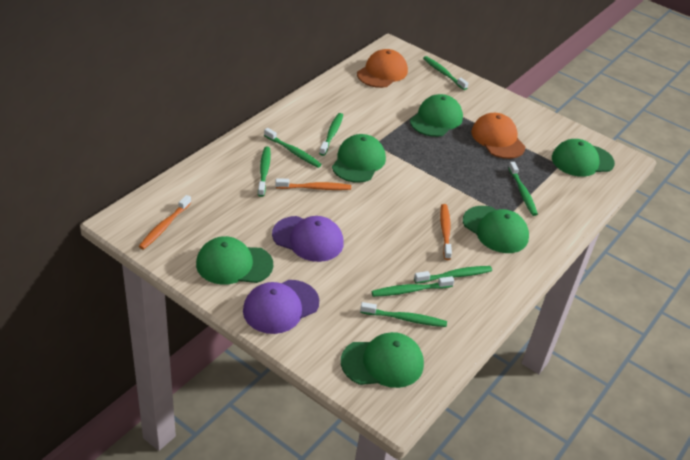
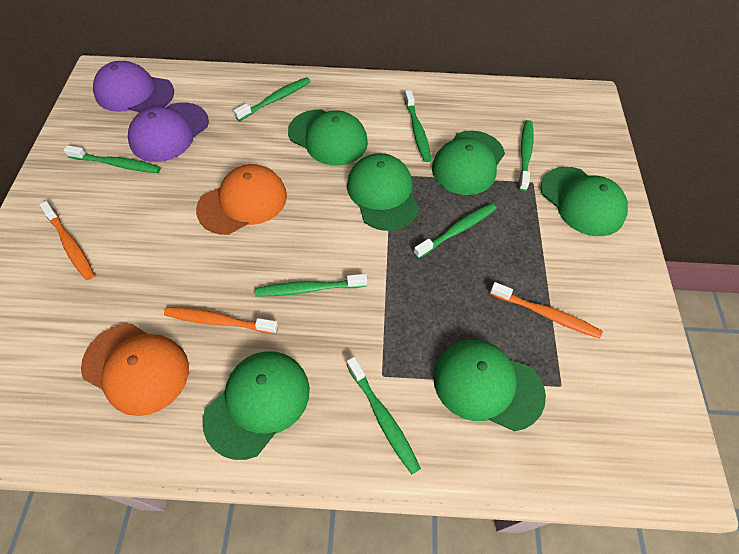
green toothbrush: 8 -> 7

